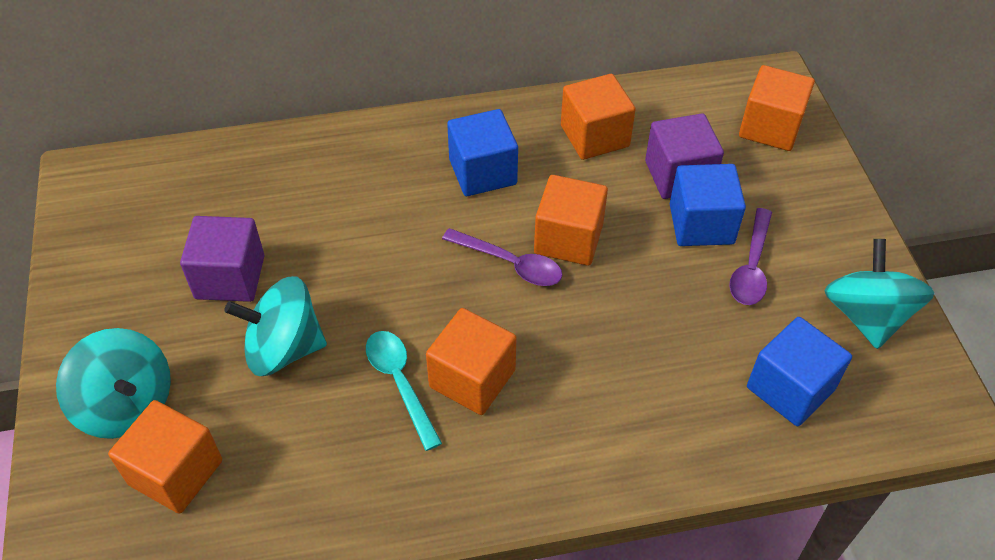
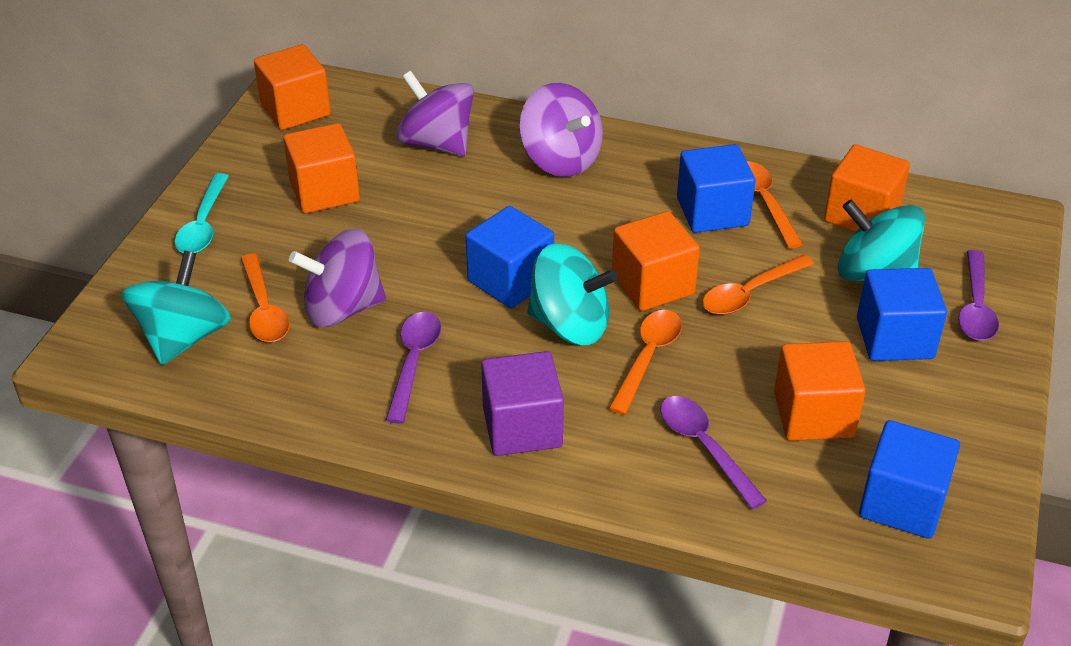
blue cube: 3 -> 4
orange spoon: 0 -> 4
purple cube: 2 -> 1
purple spinning top: 0 -> 3
purple spoon: 2 -> 3

